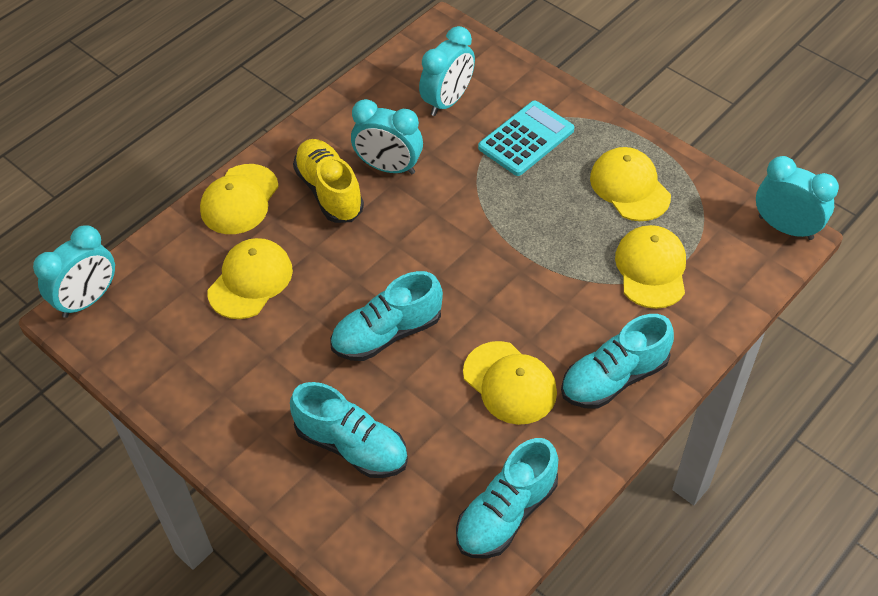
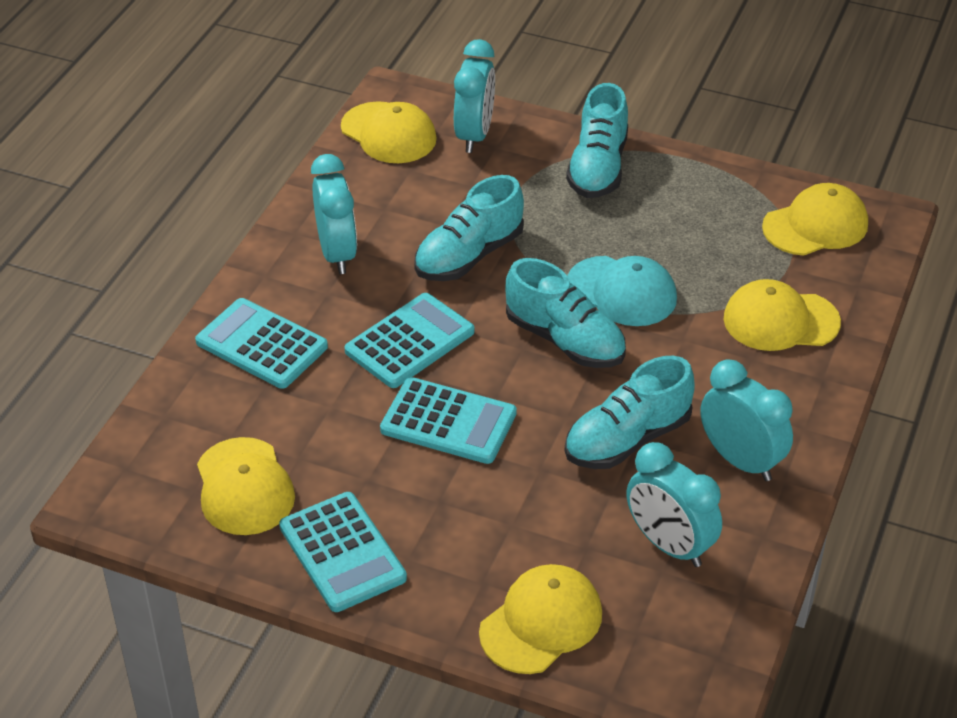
turquoise calculator: 1 -> 4
turquoise cap: 0 -> 1
yellow shoe: 1 -> 0

